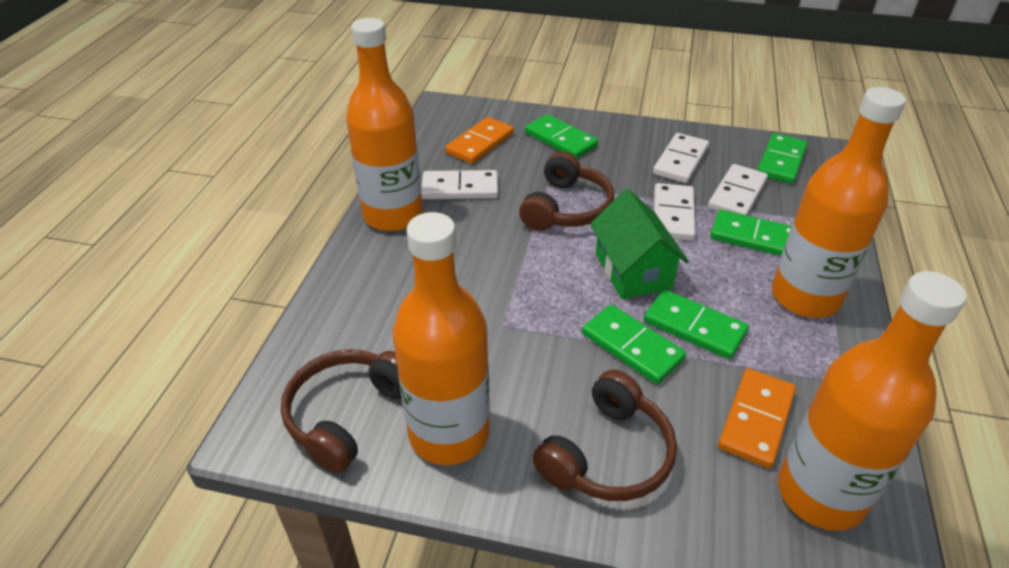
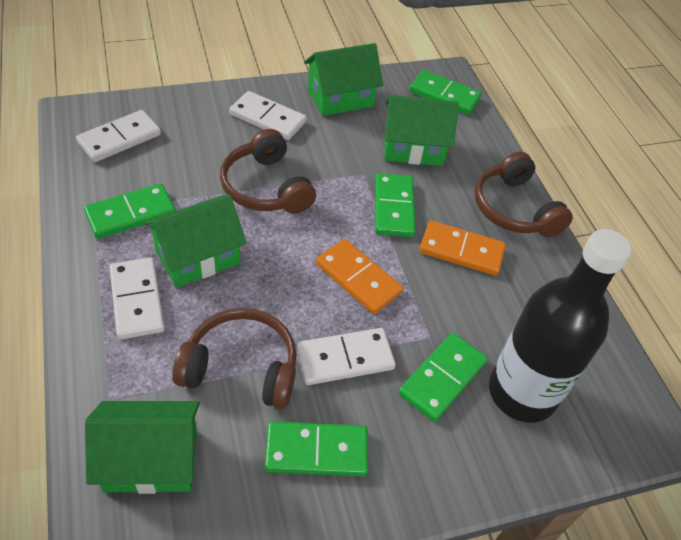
black bottle: 0 -> 1
green house: 1 -> 4
orange bottle: 4 -> 0

